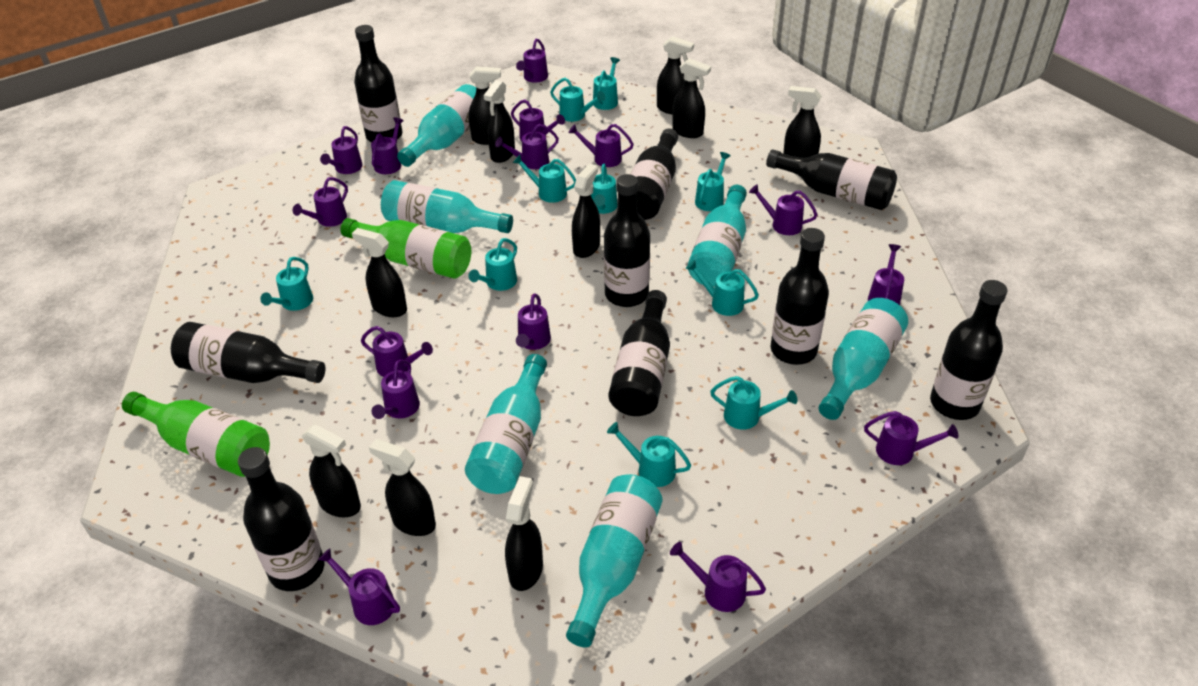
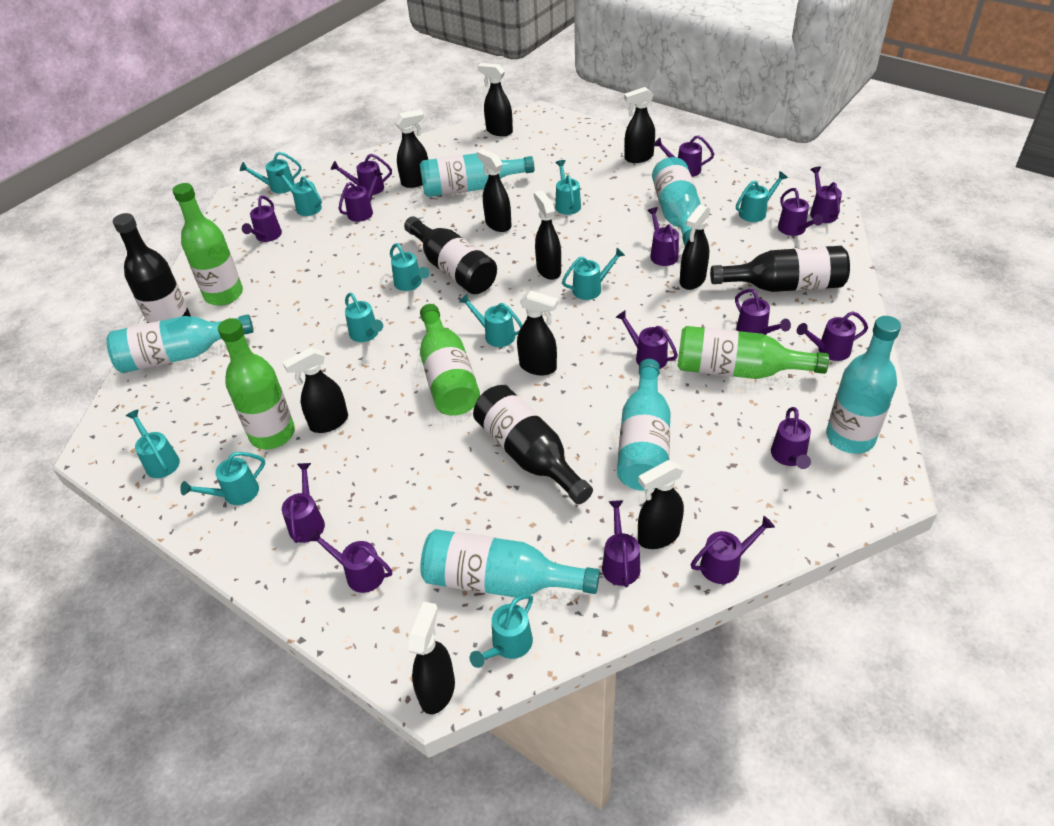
black bottle: 9 -> 4
green bottle: 2 -> 4
turquoise watering can: 10 -> 11

